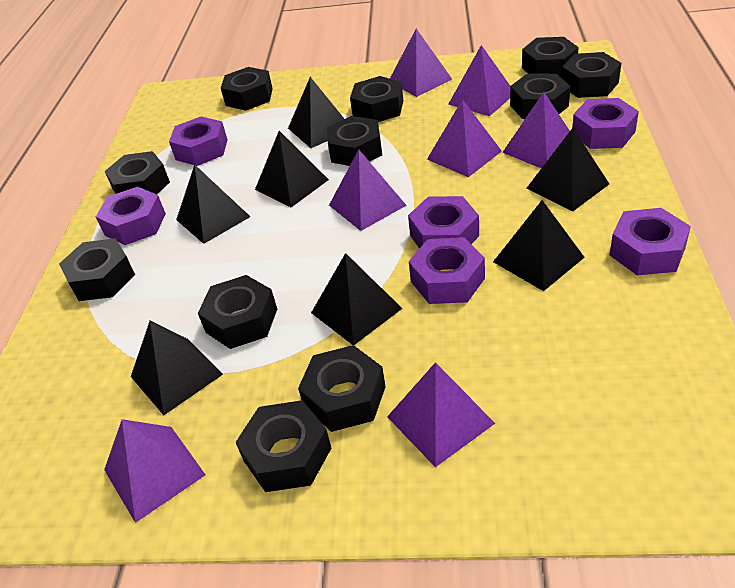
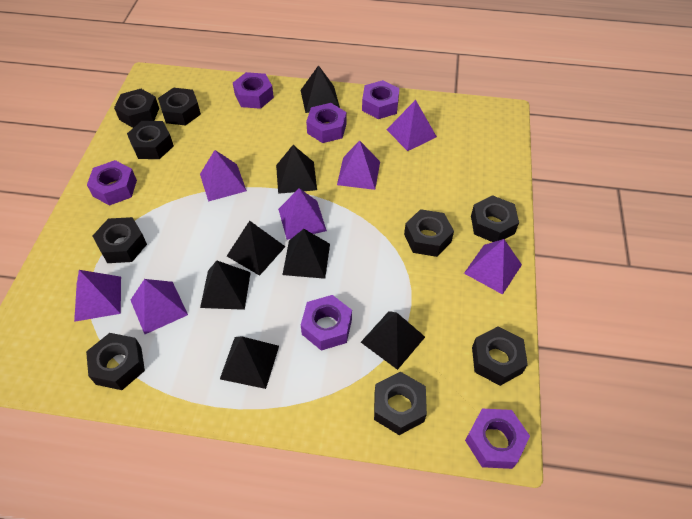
black nut: 11 -> 9

